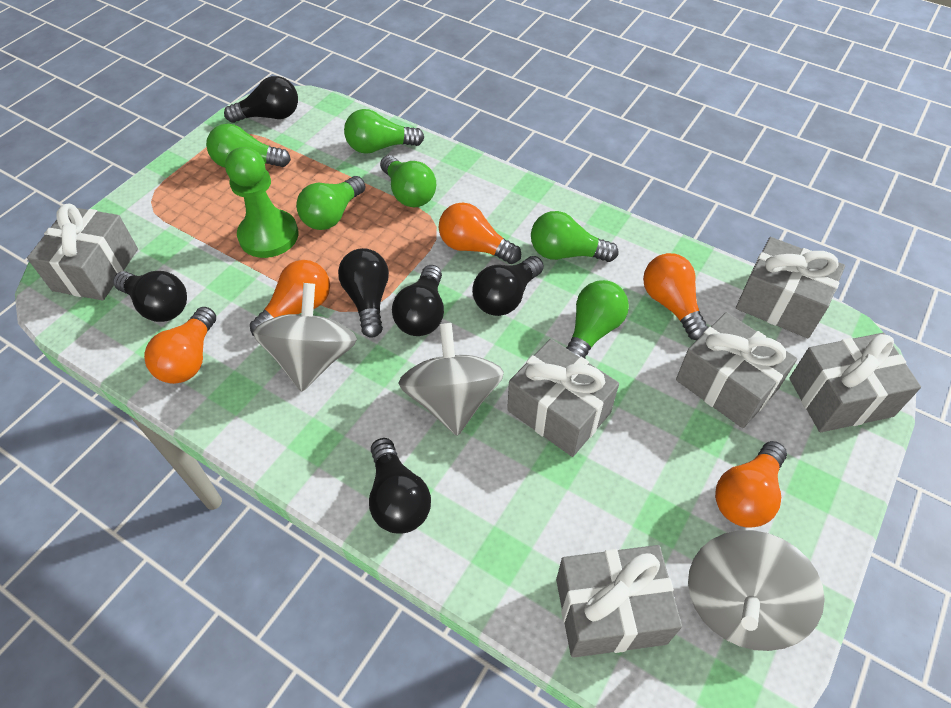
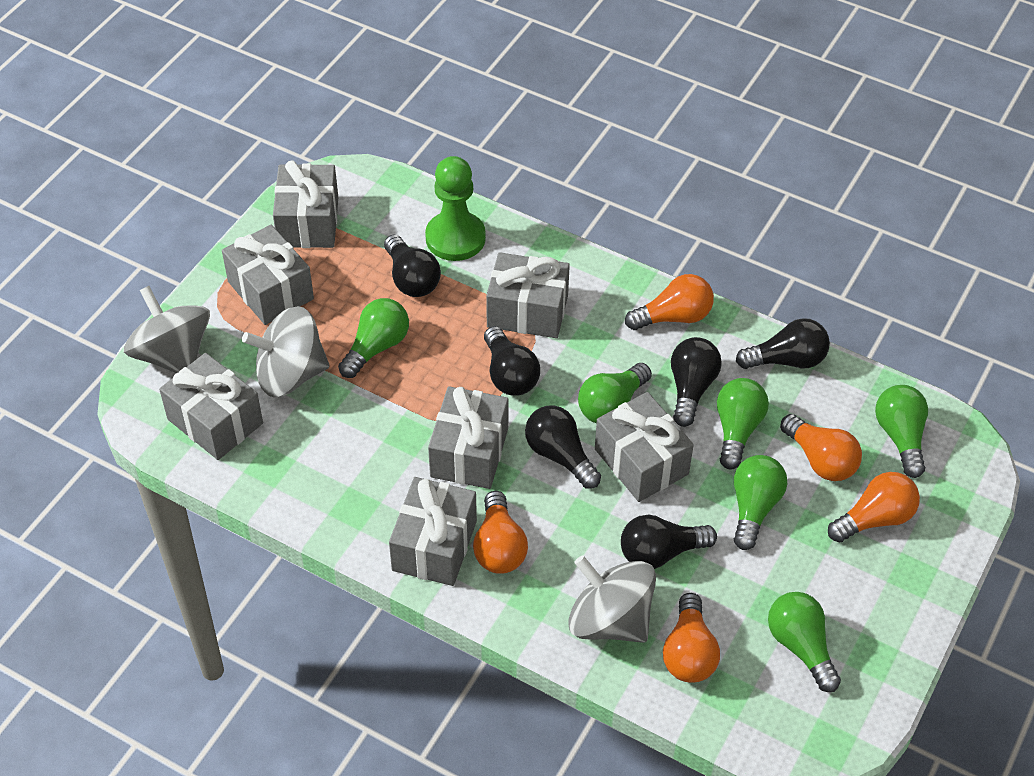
grey gift: 6 -> 7

